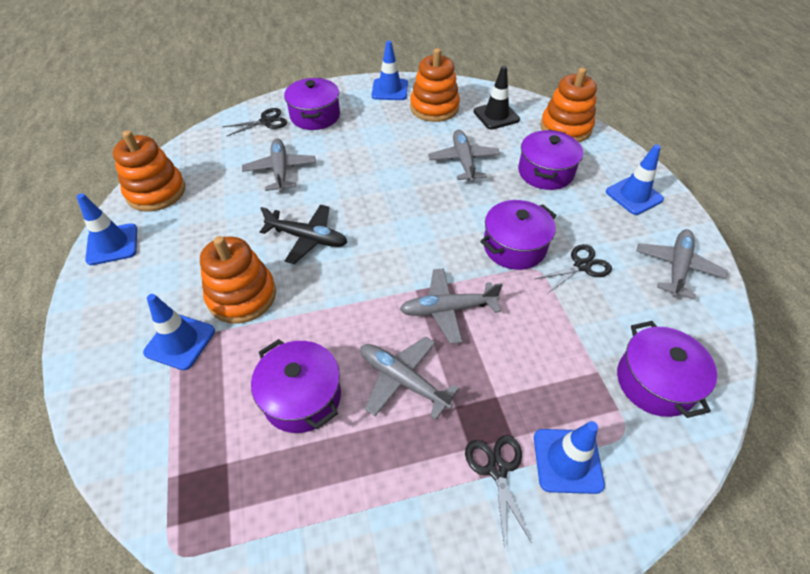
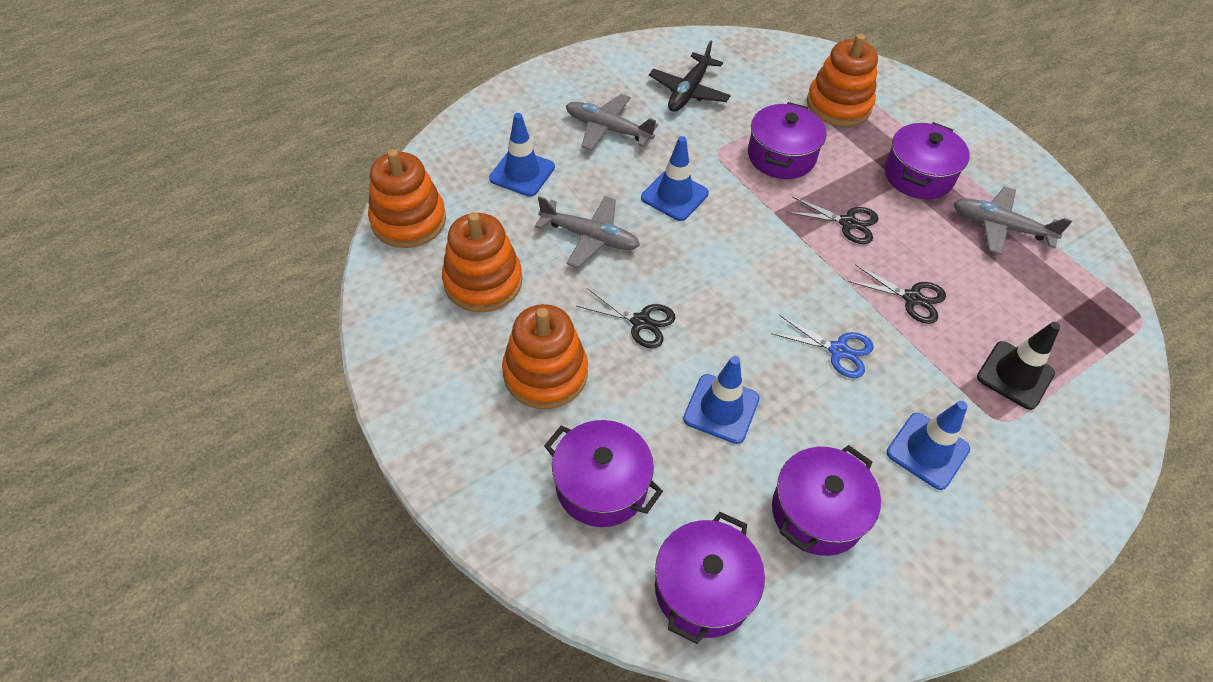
blue scissors: 0 -> 1
blue traffic cone: 5 -> 4
grey plane: 5 -> 3

